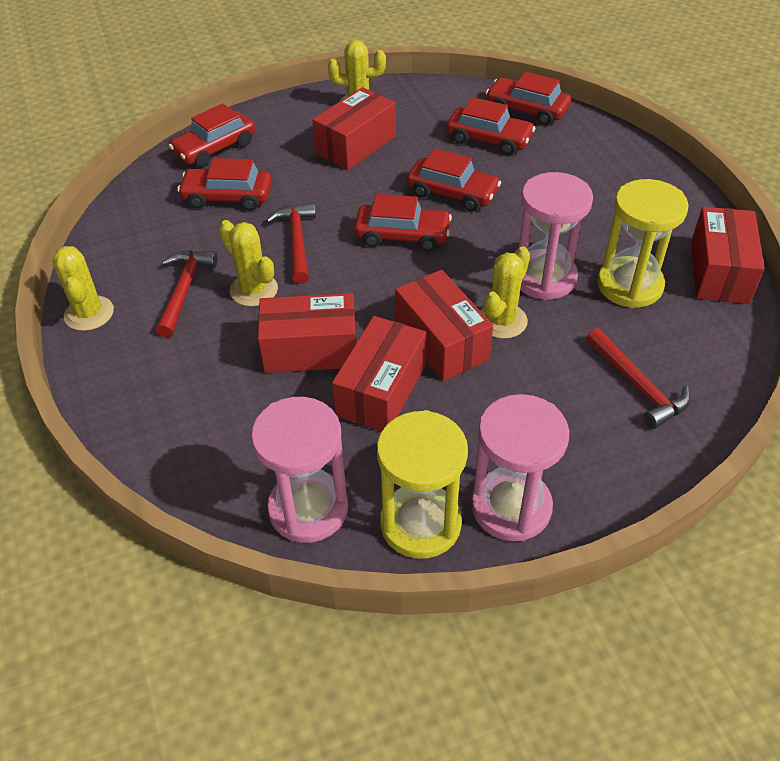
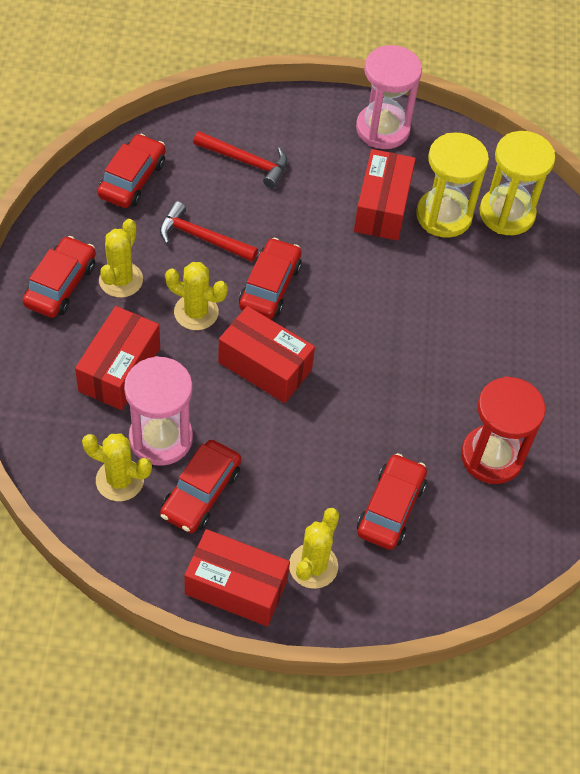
pink hourglass: 3 -> 2
red box: 5 -> 4
red car: 6 -> 5
red hammer: 3 -> 2
red hourglass: 0 -> 1

